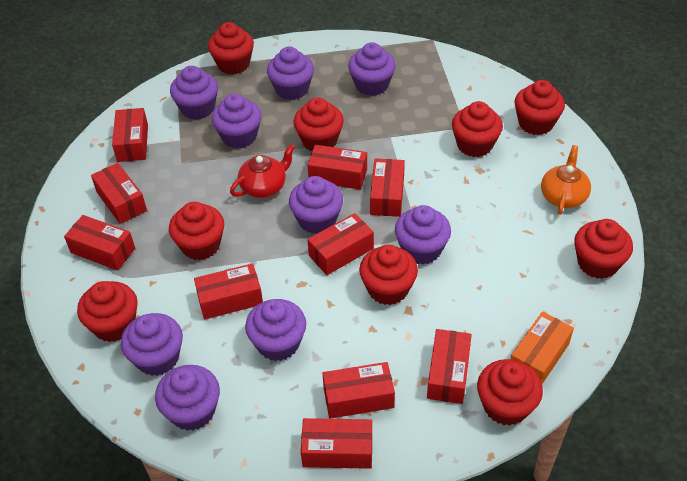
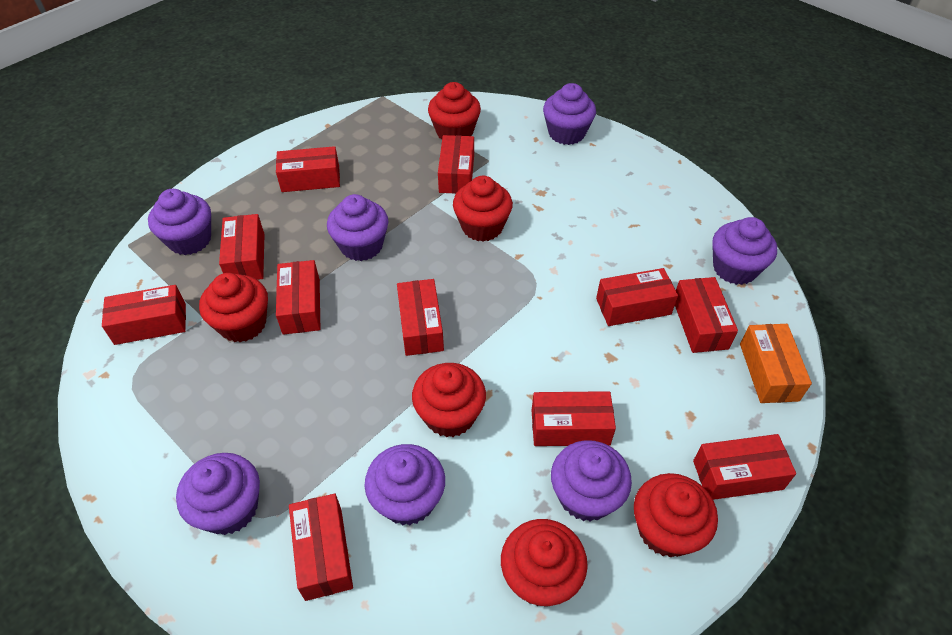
orange teapot: 1 -> 0
purple cupcake: 9 -> 7
red box: 10 -> 11
red cupcake: 9 -> 6
red teapot: 1 -> 0

